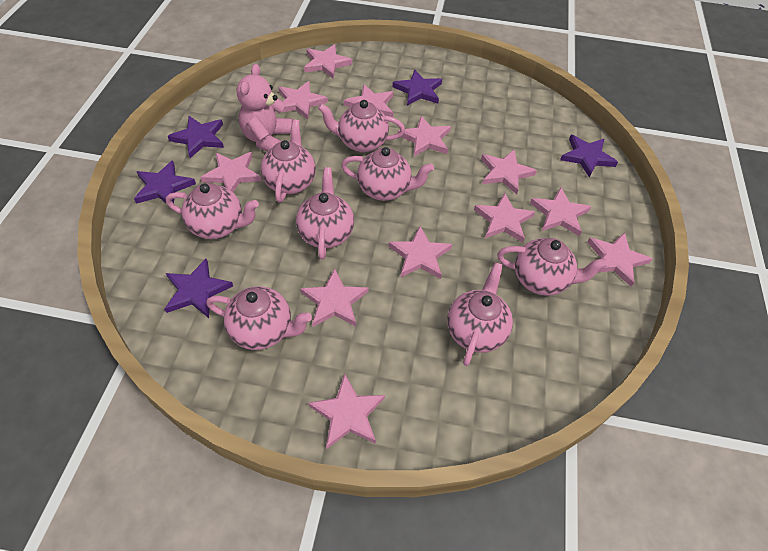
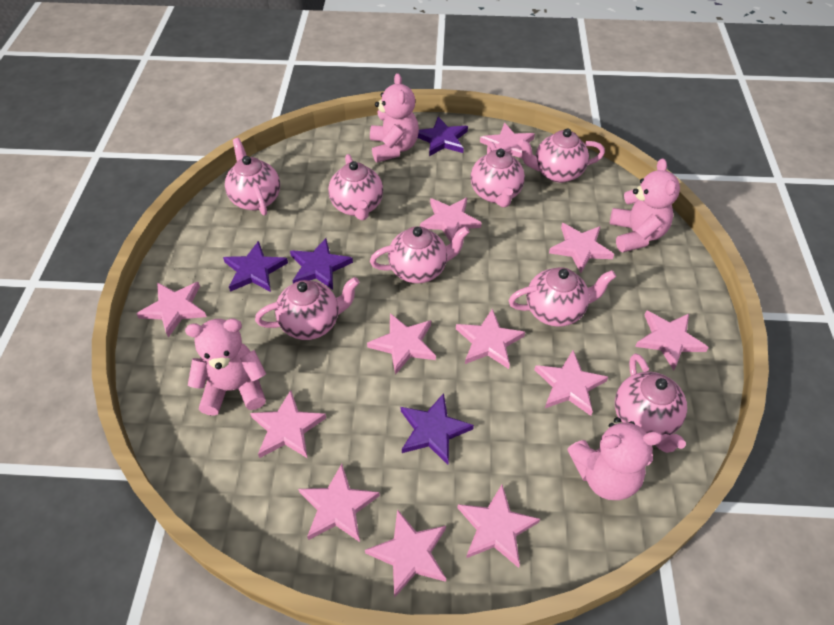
pink teddy bear: 1 -> 4
purple star: 5 -> 4

